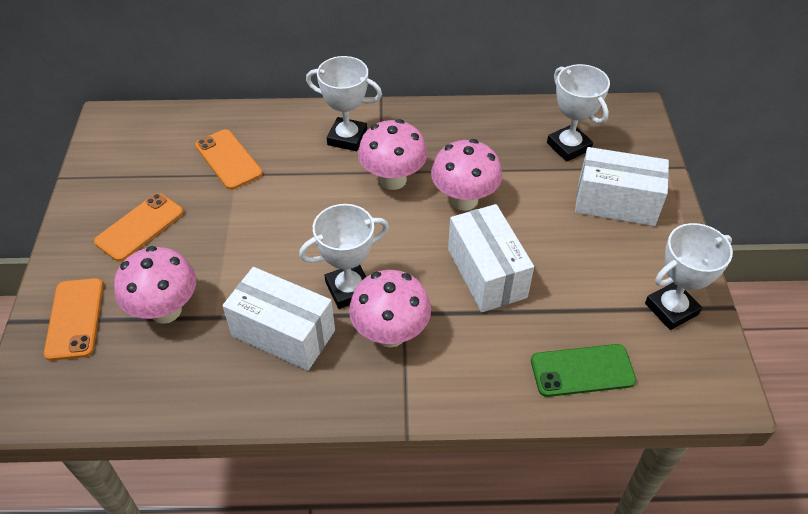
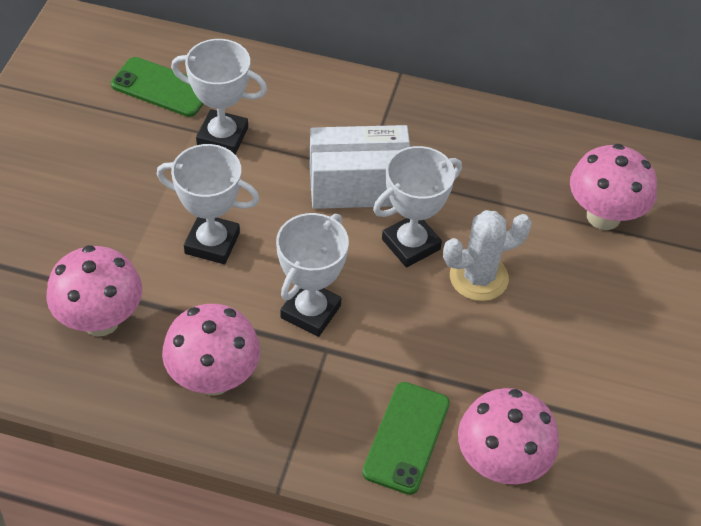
green phone: 1 -> 2
orange phone: 3 -> 0
white box: 3 -> 1
white cactus: 0 -> 1

